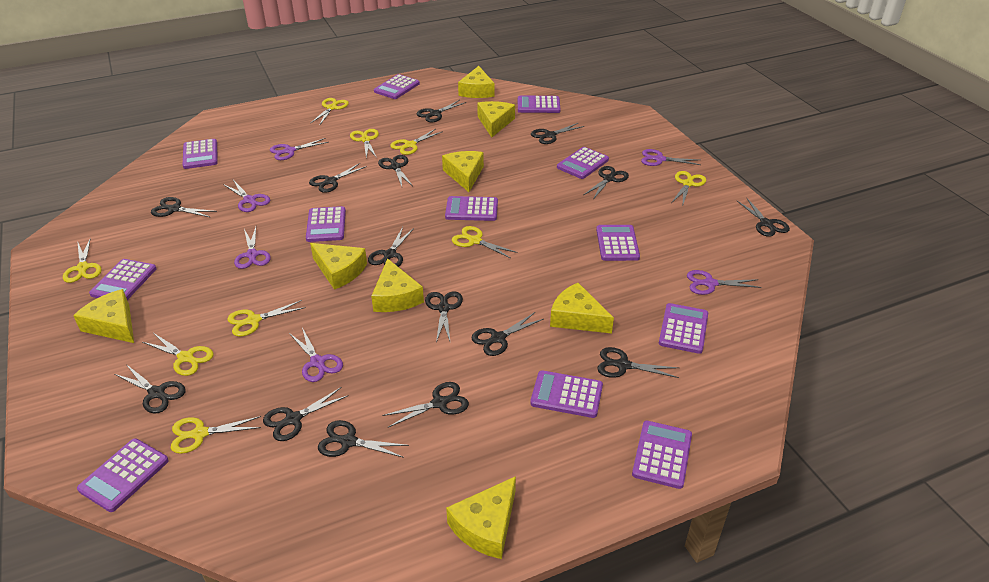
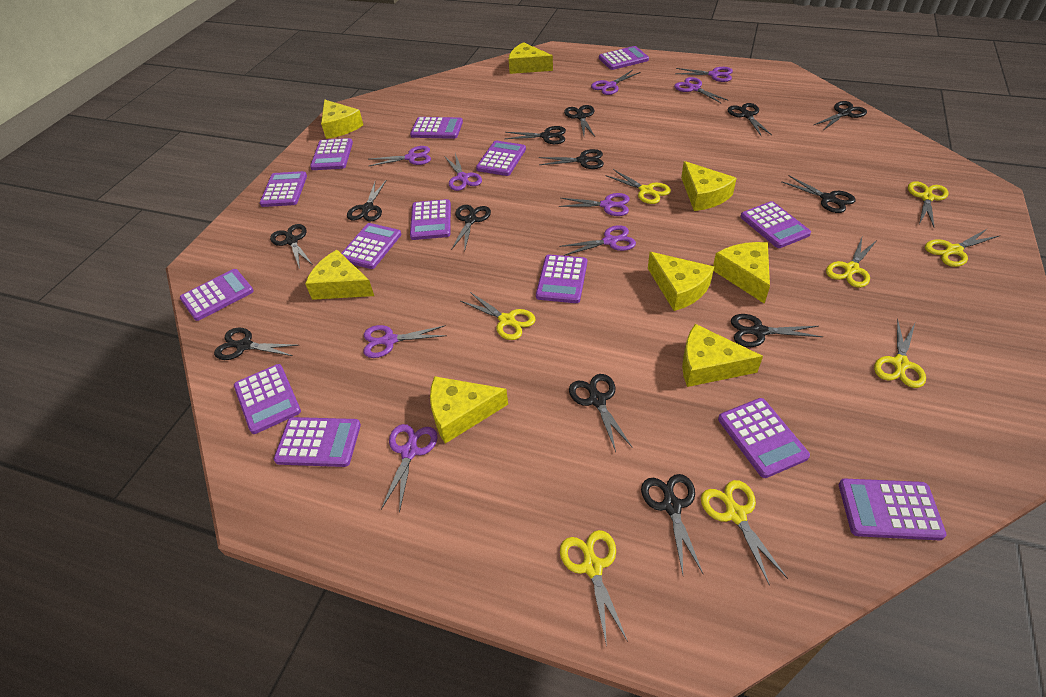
black scissors: 15 -> 13
purple calculator: 12 -> 14
purple scissors: 6 -> 9
yellow scissors: 9 -> 8

